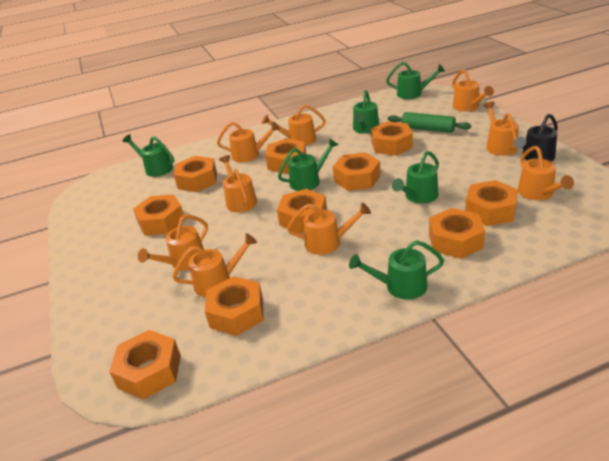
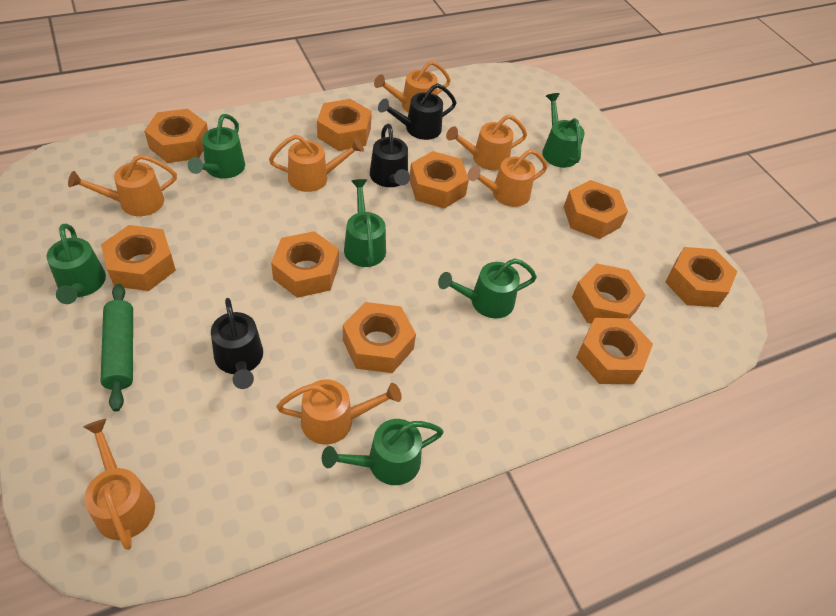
black watering can: 1 -> 3
orange watering can: 9 -> 7

